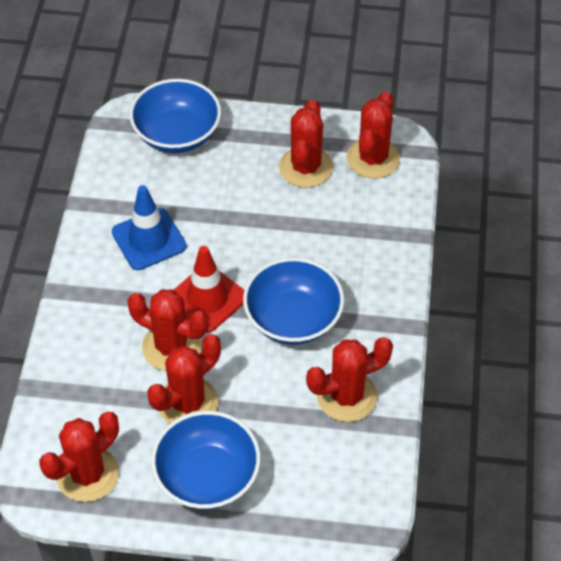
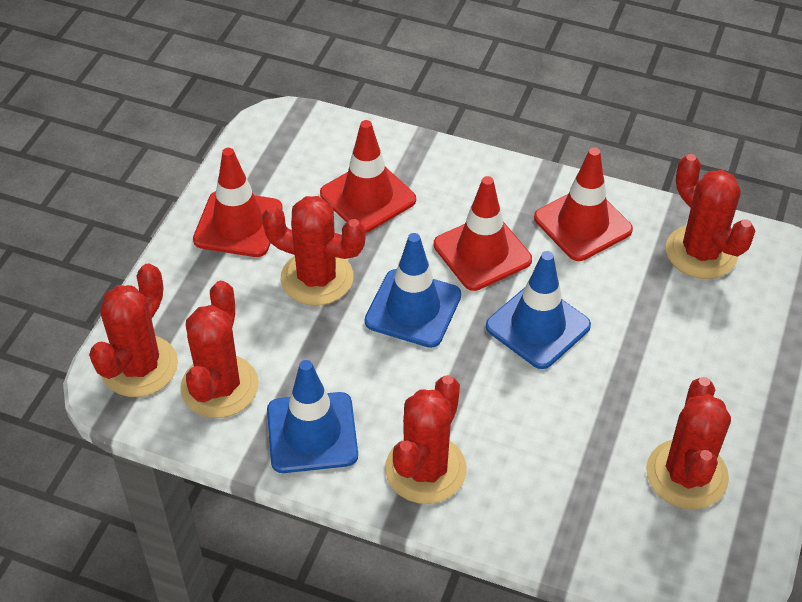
blue bowl: 3 -> 0
blue traffic cone: 1 -> 3
red traffic cone: 1 -> 4

